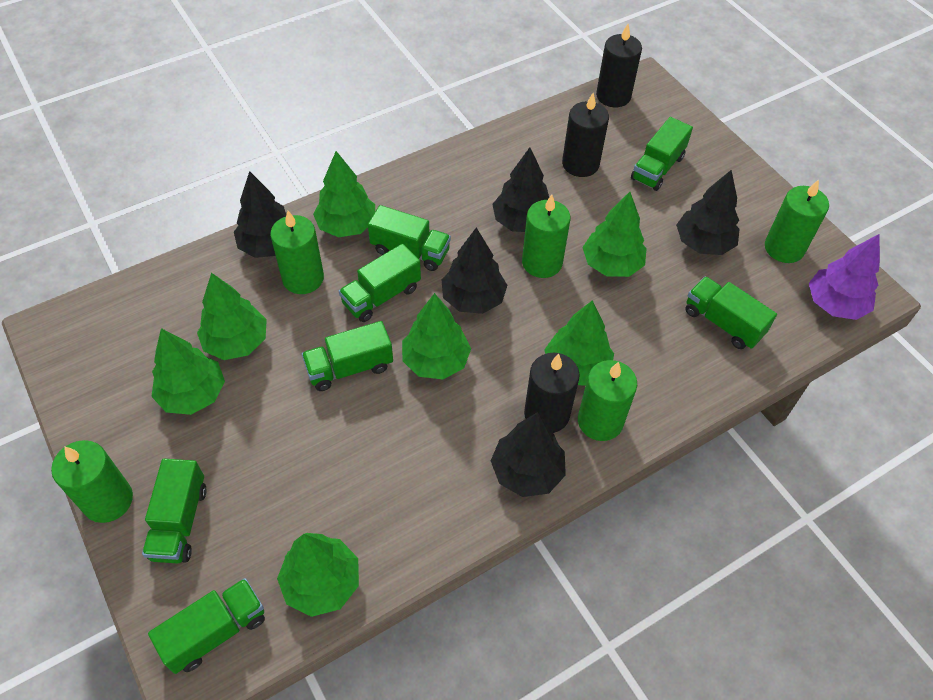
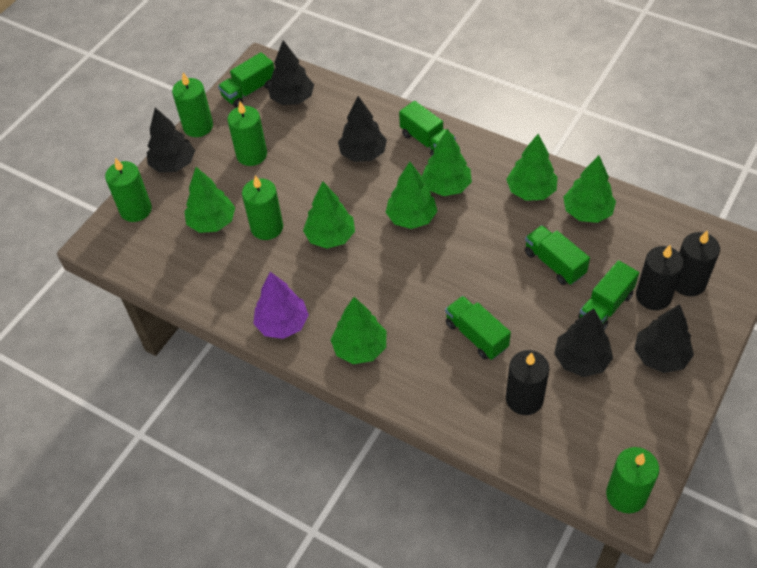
green truck: 7 -> 5

